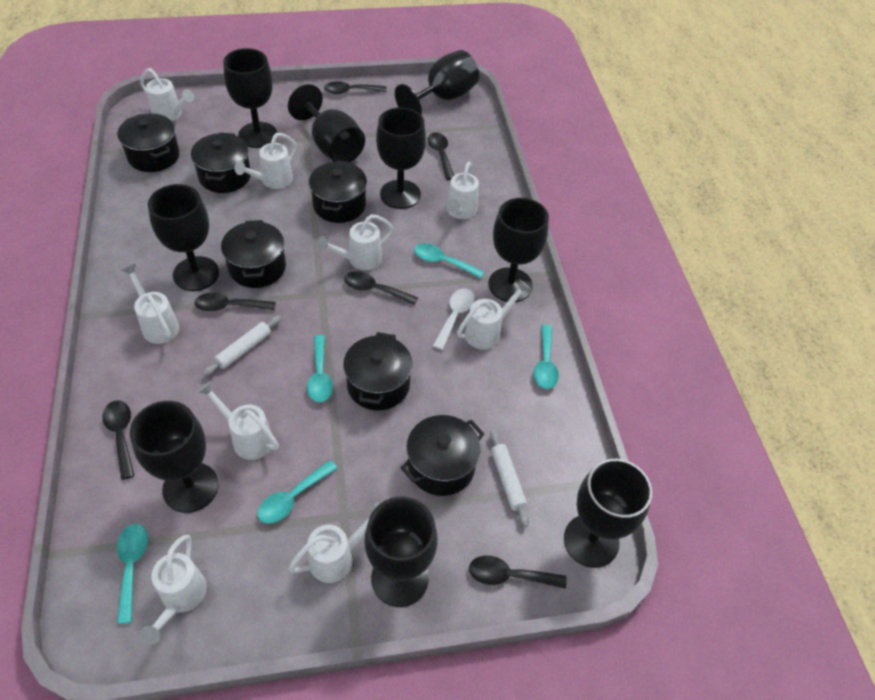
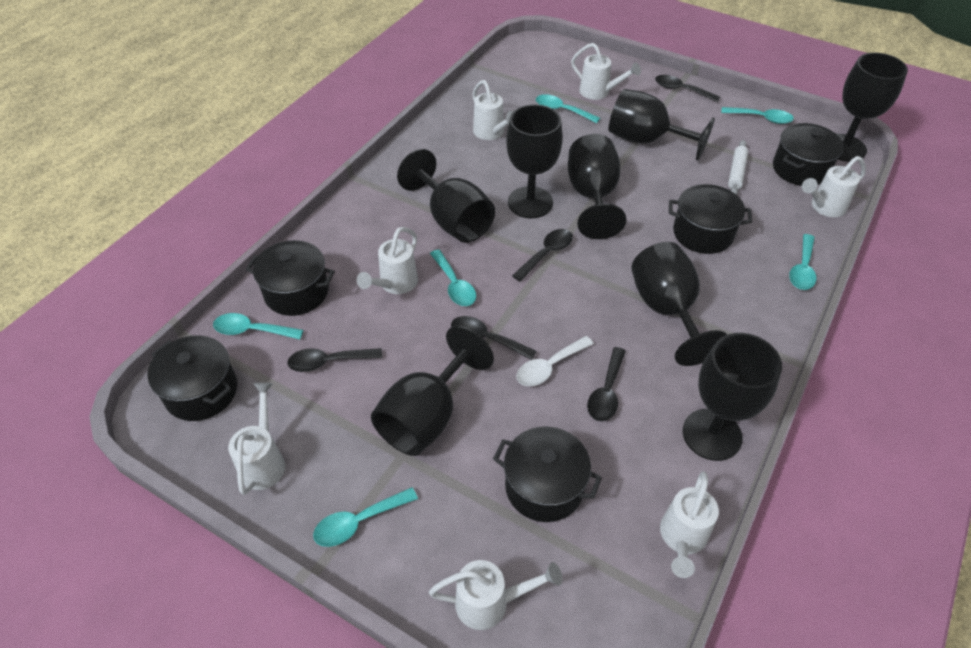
black goblet: 9 -> 8
black pot: 6 -> 5
black spoon: 6 -> 5
turquoise spoon: 5 -> 6
white rolling pin: 2 -> 1
white watering can: 9 -> 7

